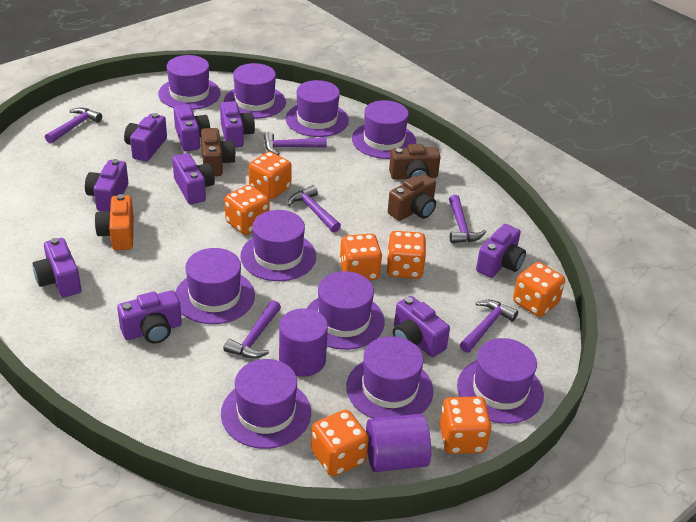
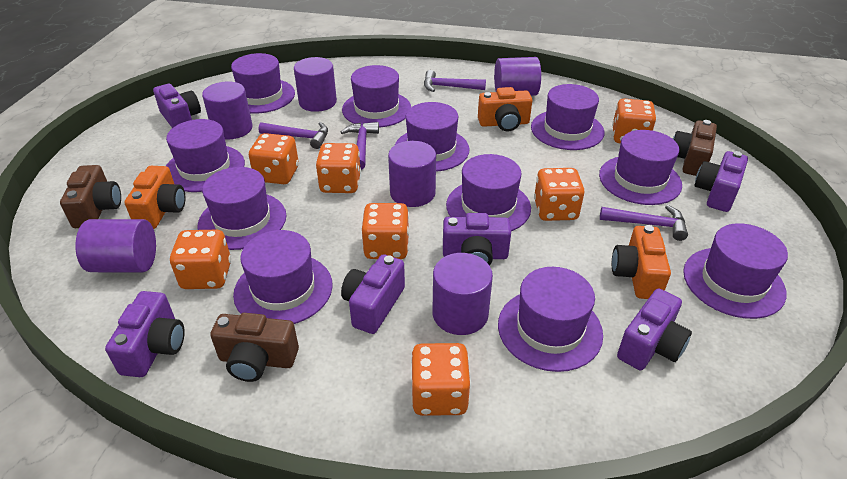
orange camera: 1 -> 3
purple camera: 9 -> 6
purple cylinder: 2 -> 6
purple hammer: 6 -> 4
purple hat: 10 -> 11

